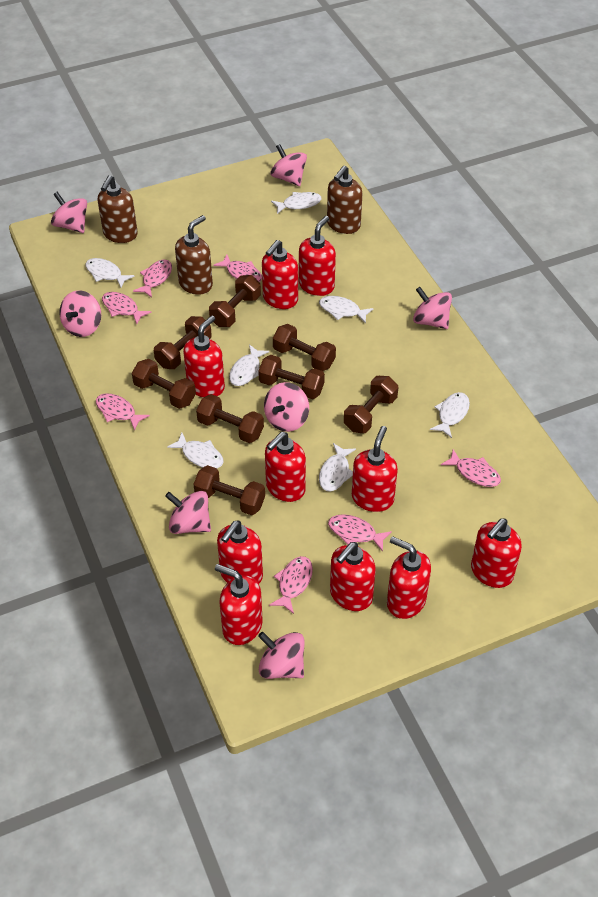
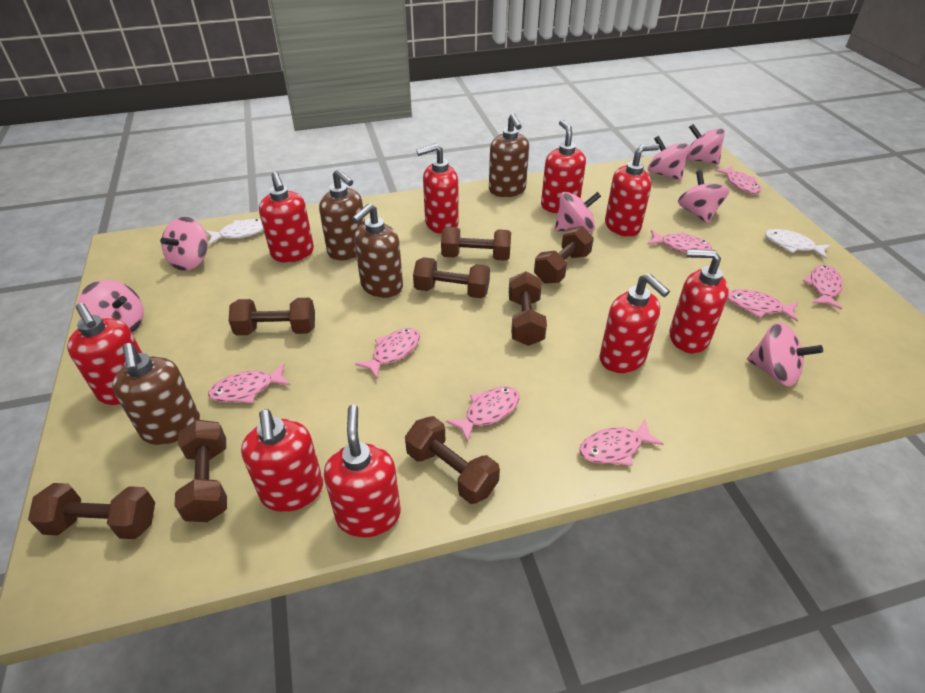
brown soap dispenser: 3 -> 4
pink fish: 7 -> 8
red soap dispenser: 10 -> 9
white fish: 7 -> 2

